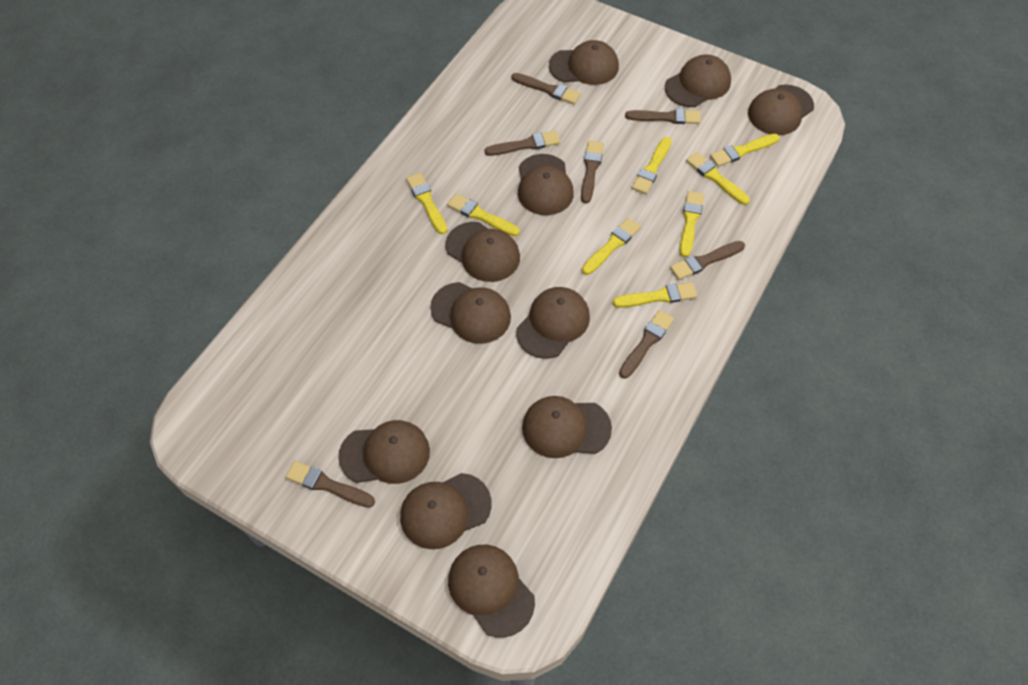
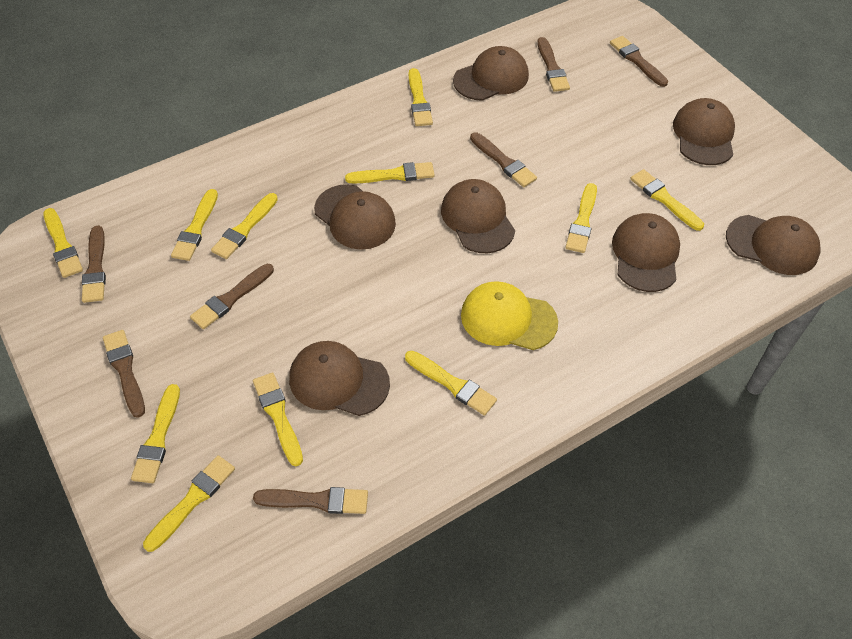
brown cap: 11 -> 7
yellow brush: 8 -> 11
yellow cap: 0 -> 1

